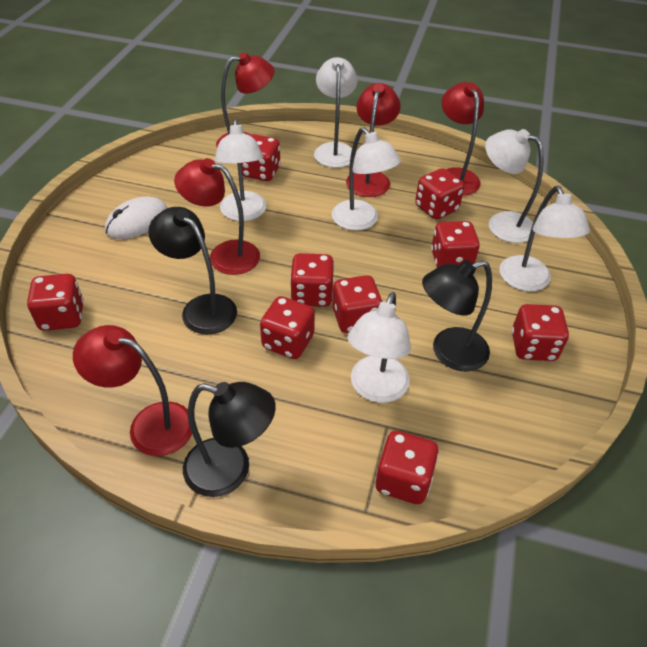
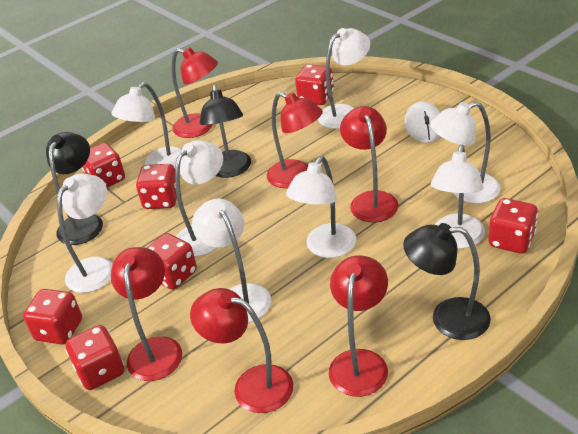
red dice: 9 -> 7
red lamp: 5 -> 6
white lamp: 6 -> 8

